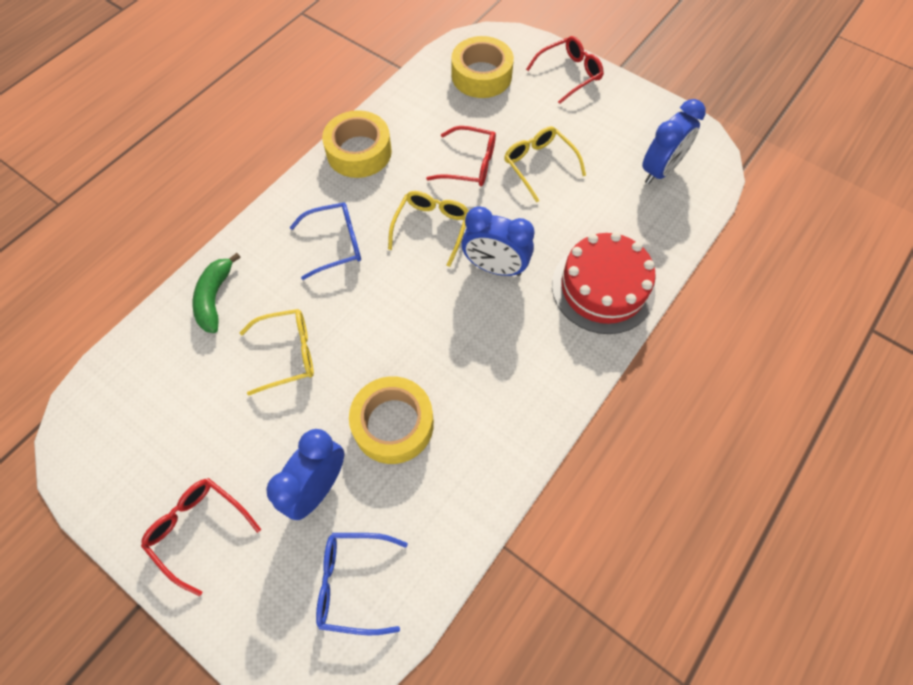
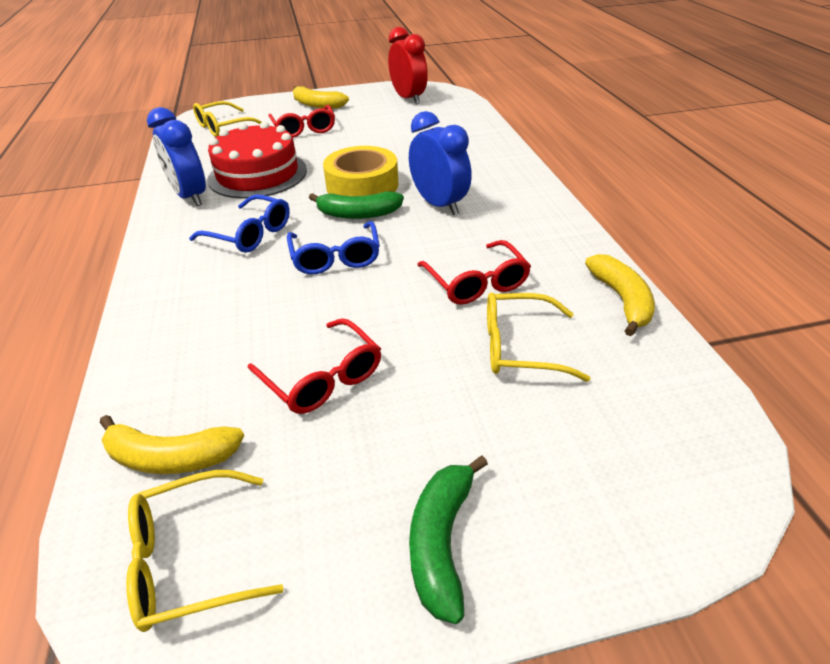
blue clock: 3 -> 2
green banana: 1 -> 2
red clock: 0 -> 1
yellow banana: 0 -> 3
yellow tape: 3 -> 1

